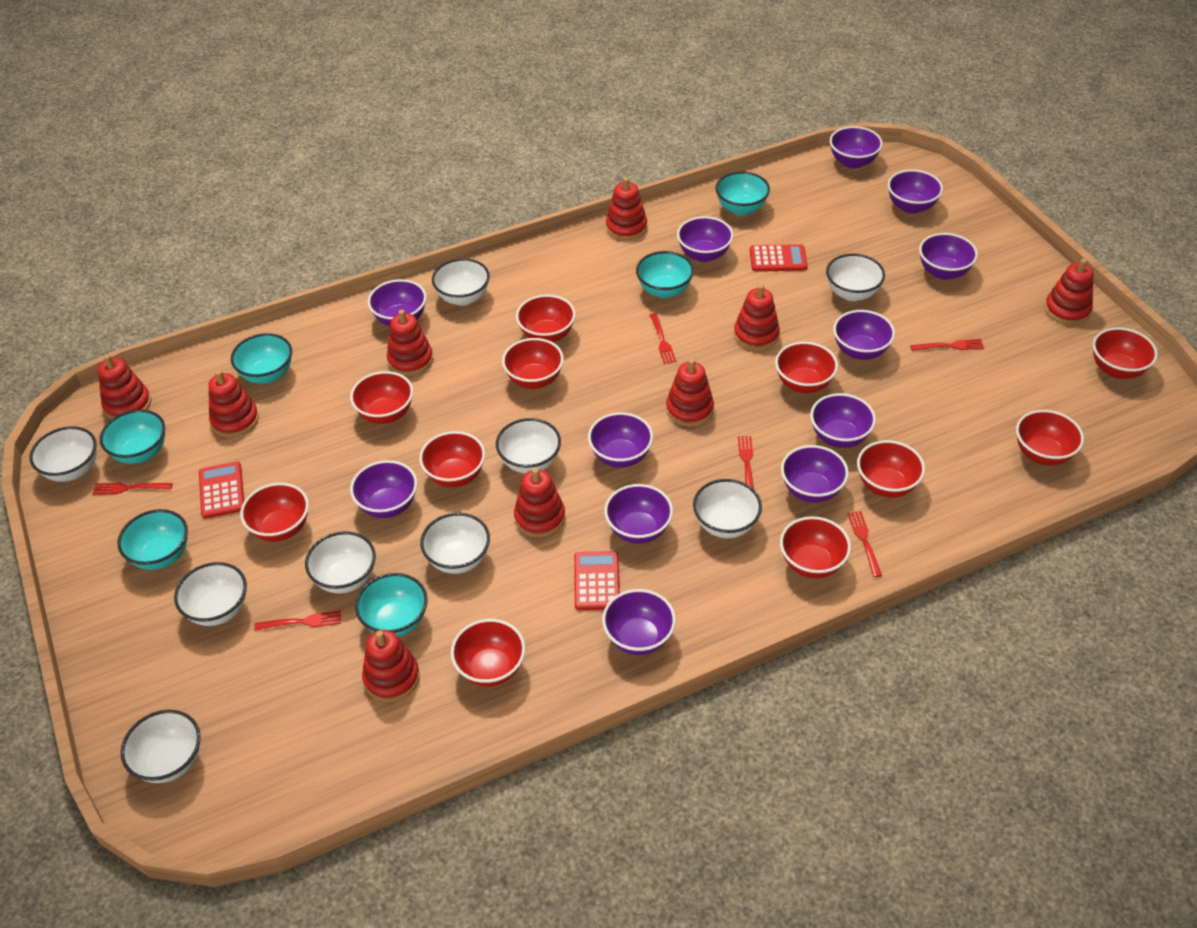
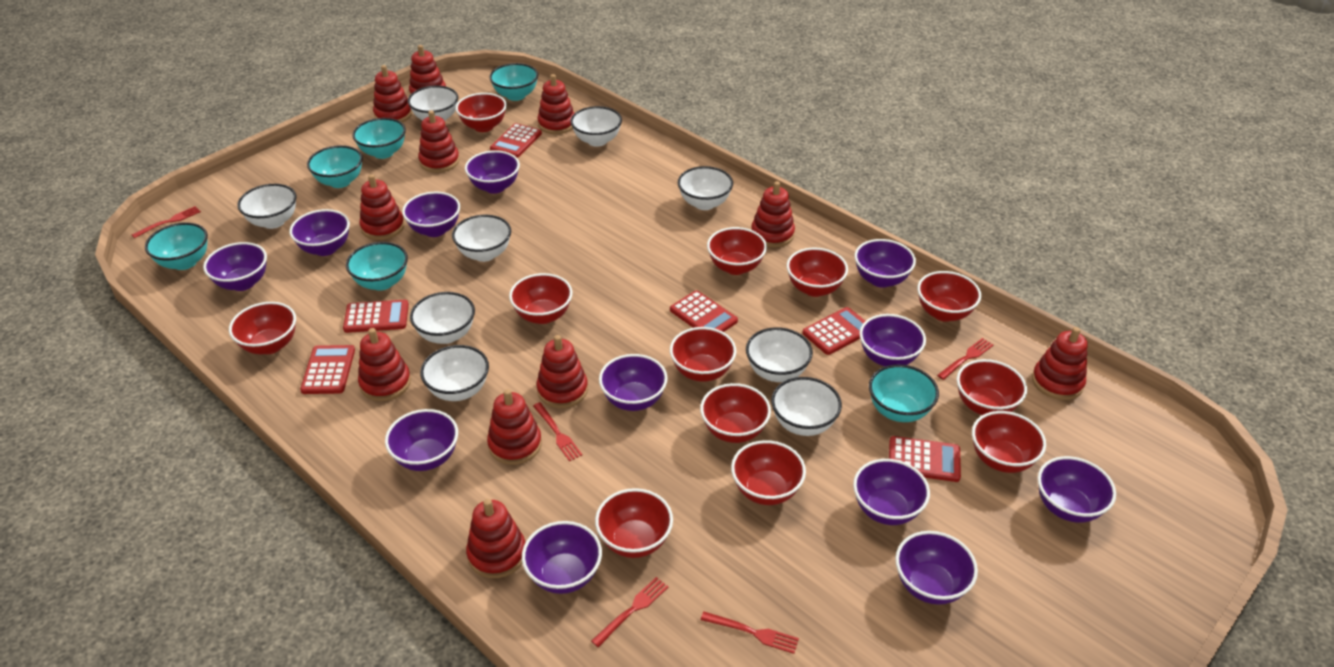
red bowl: 11 -> 12
red calculator: 3 -> 6
red fork: 6 -> 5
red stacking toy: 9 -> 11

